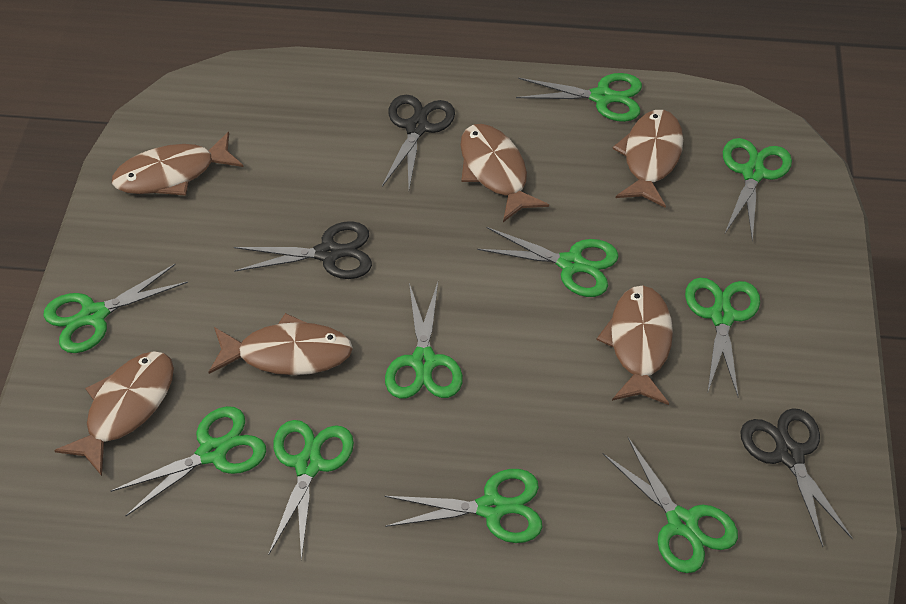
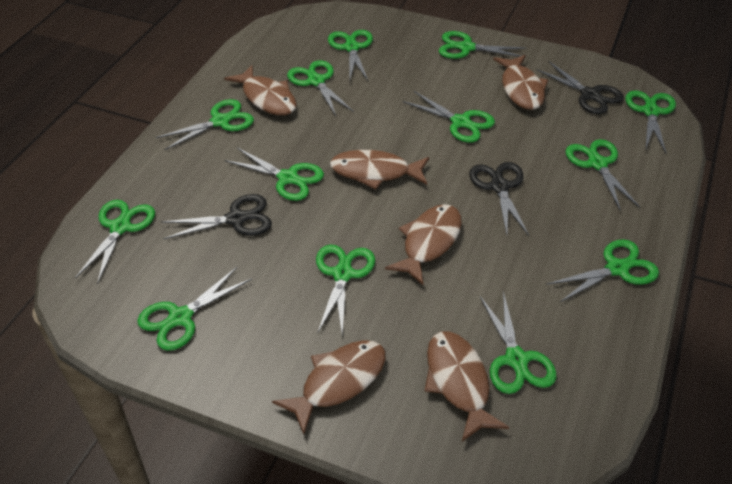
green scissors: 10 -> 13

